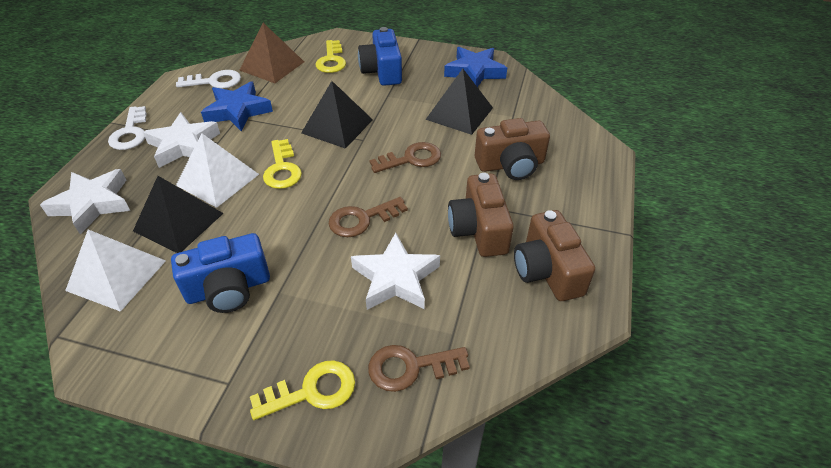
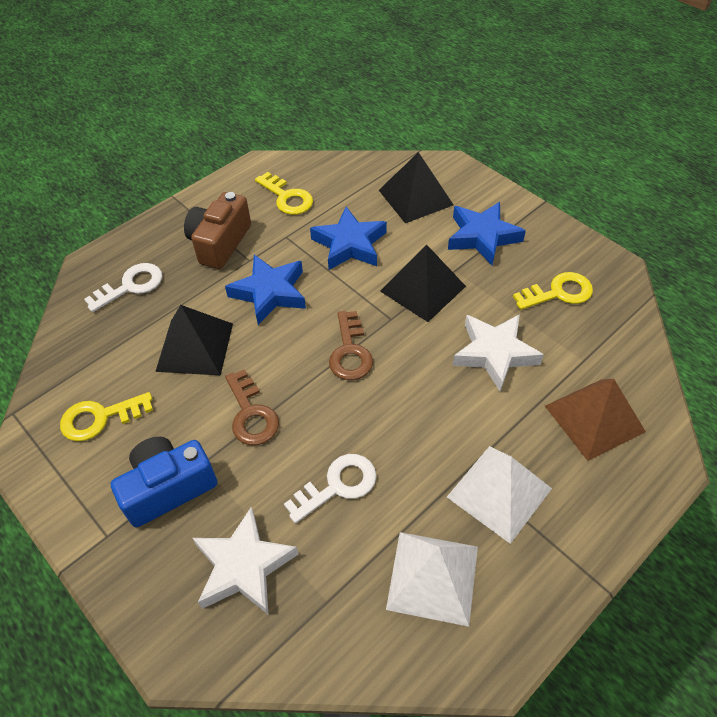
blue camera: 2 -> 1
blue star: 2 -> 3
brown camera: 3 -> 1
brown key: 3 -> 2
white star: 3 -> 2

